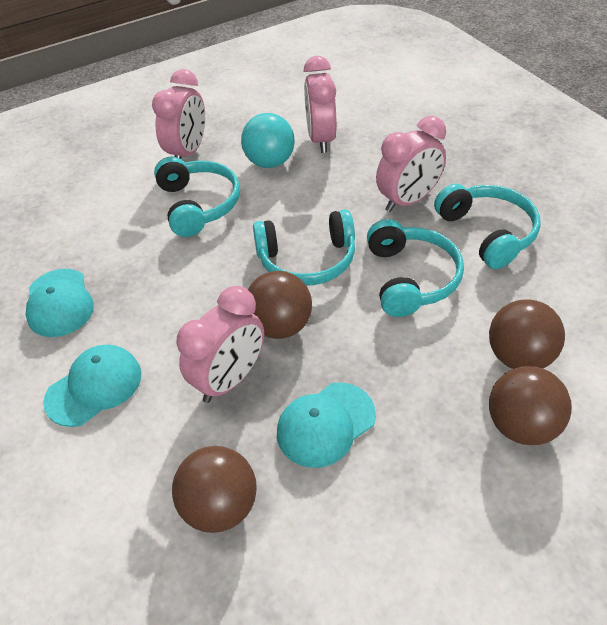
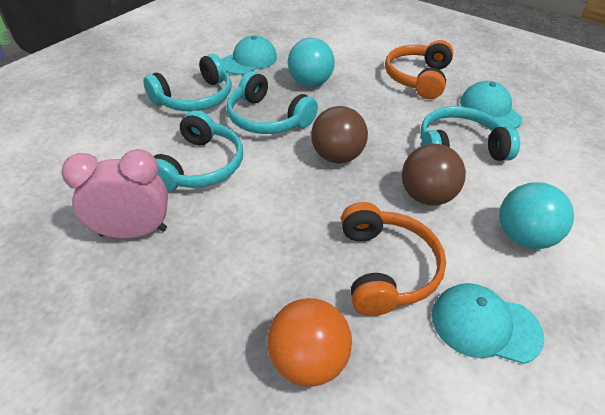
brown ball: 4 -> 2
orange ball: 0 -> 1
orange headphones: 0 -> 2
pink clock: 4 -> 1
turquoise ball: 1 -> 2

